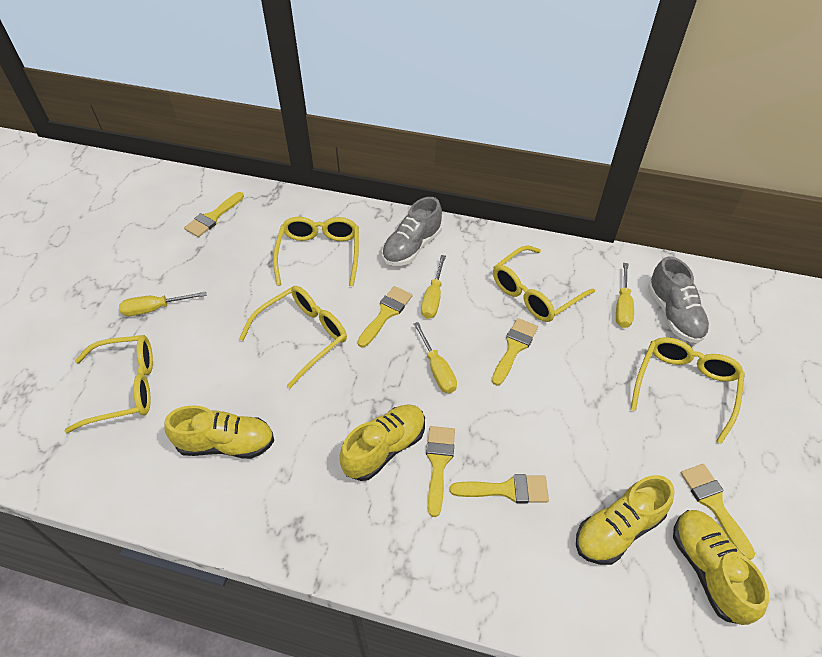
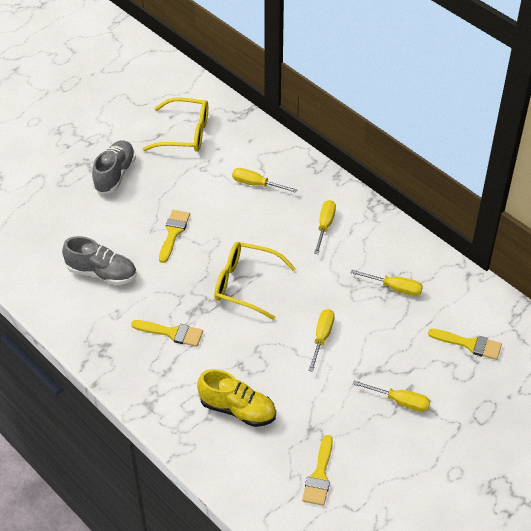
yellow brush: 6 -> 4
yellow glasses: 5 -> 2
yellow screwdriver: 4 -> 5
yellow shoe: 4 -> 1

